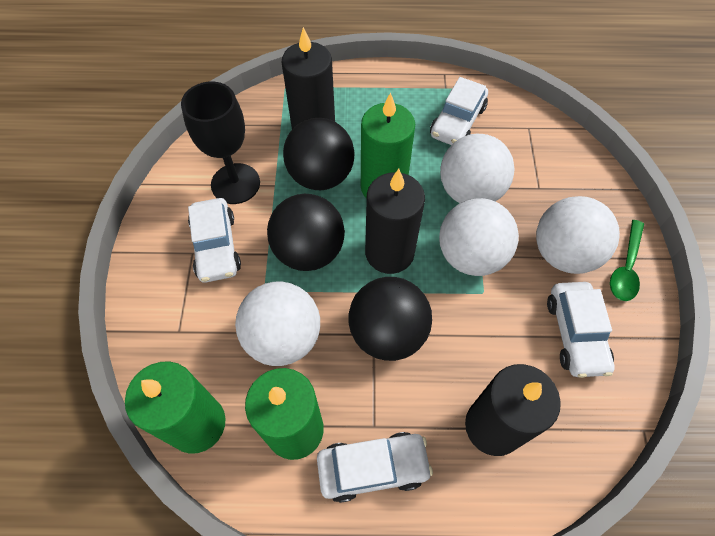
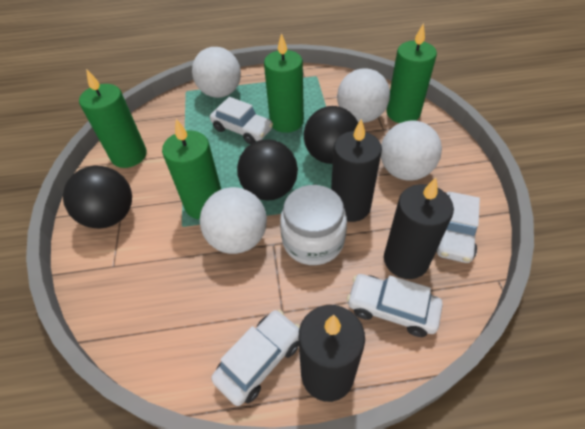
black goblet: 1 -> 0
green candle: 3 -> 4
green spoon: 1 -> 0
white jar: 0 -> 1

